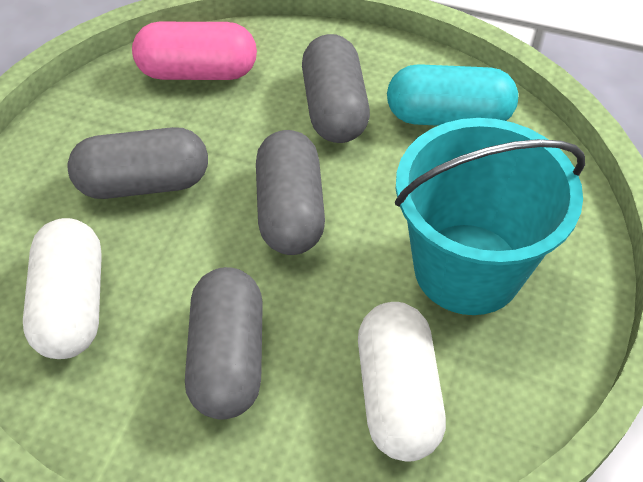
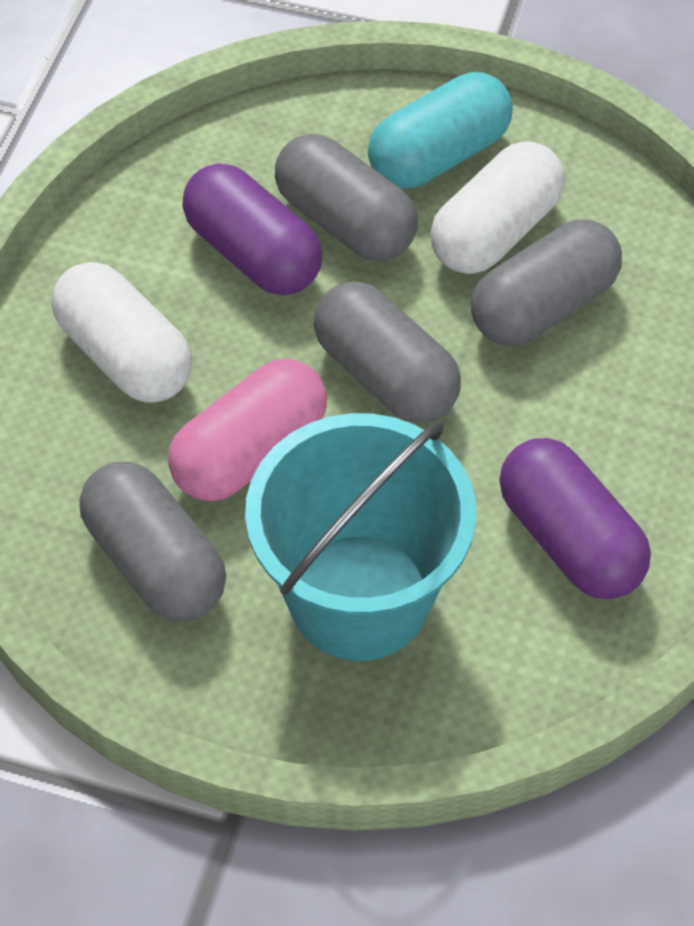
purple capsule: 0 -> 2

